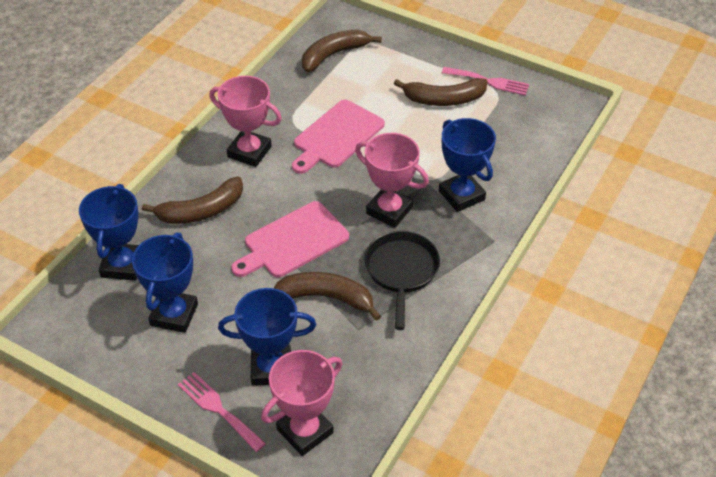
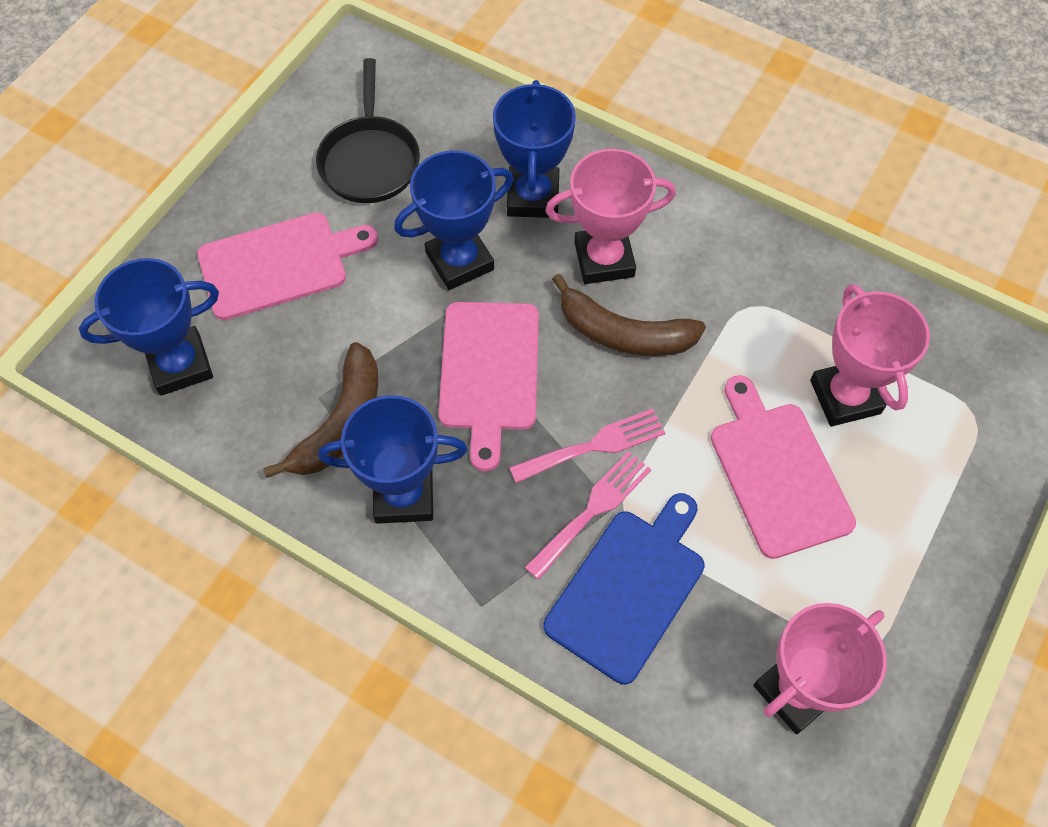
blue cutting board: 0 -> 1
brown banana: 4 -> 2
pink cutting board: 2 -> 3

